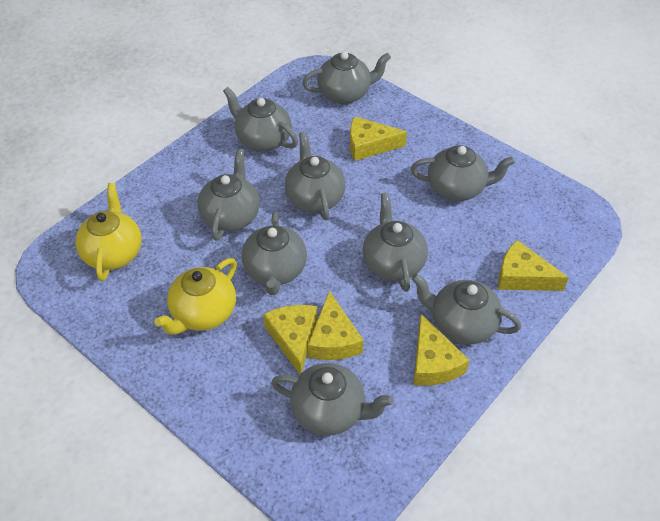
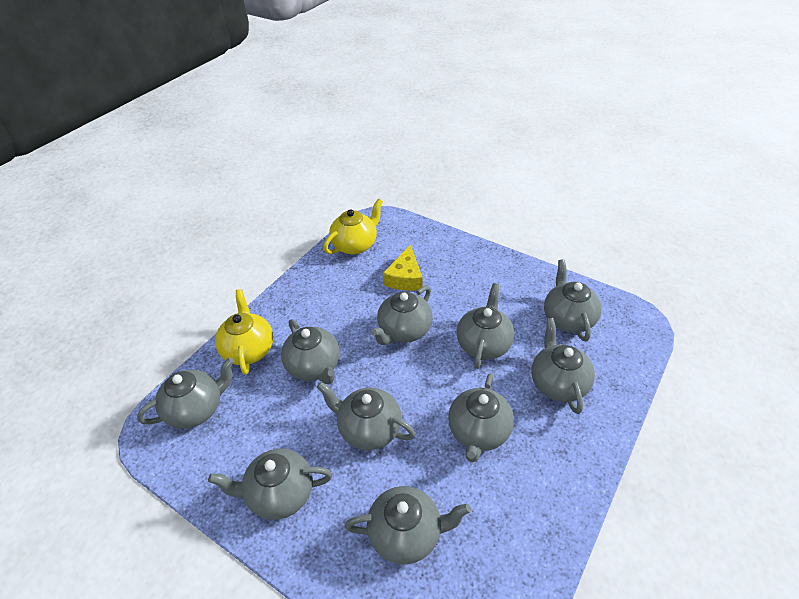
grey teapot: 9 -> 10
yellow cheese: 5 -> 1

